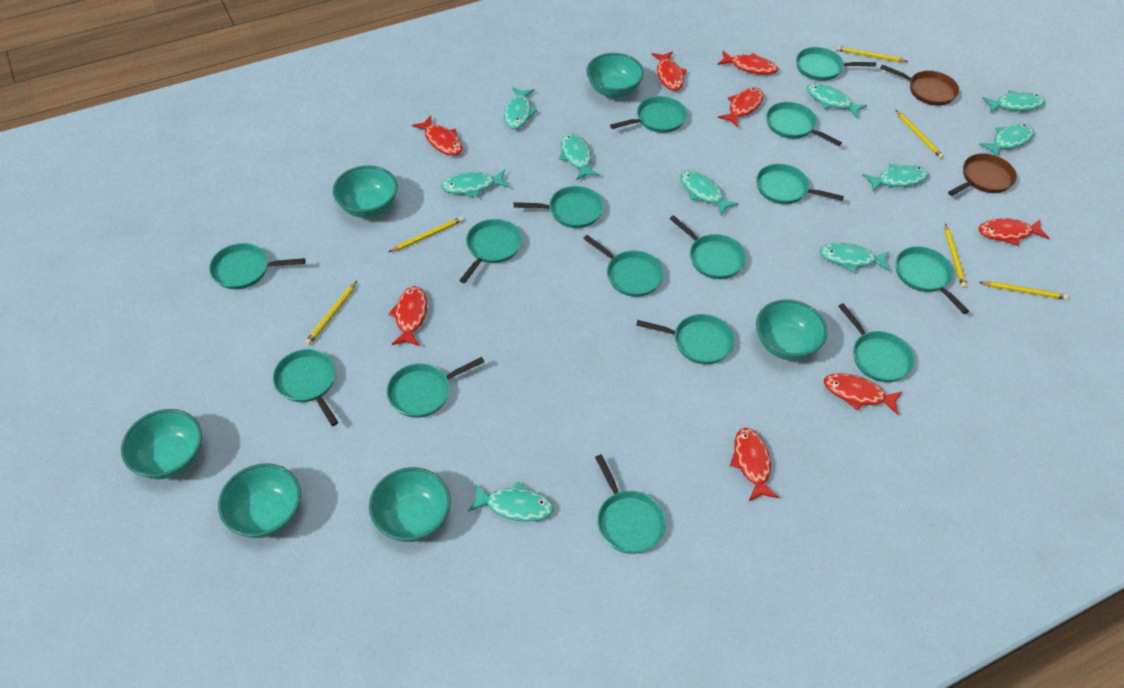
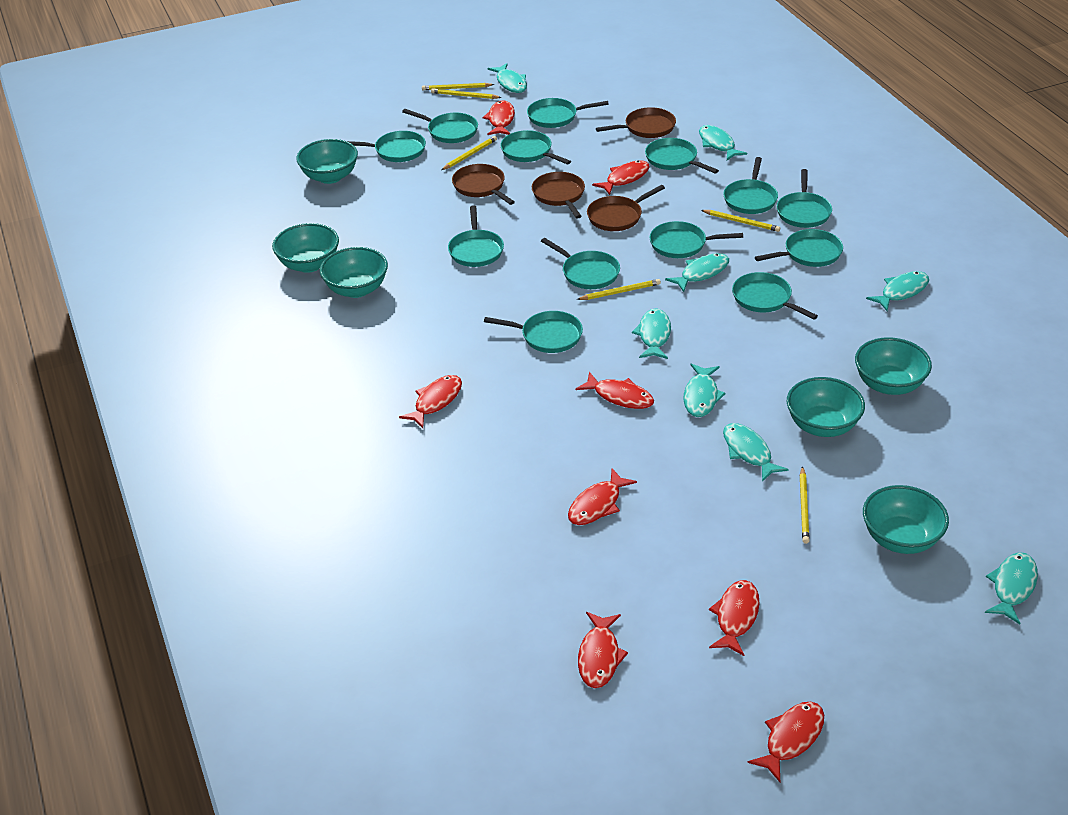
brown pan: 2 -> 4
turquoise fish: 10 -> 8
turquoise pan: 15 -> 13

